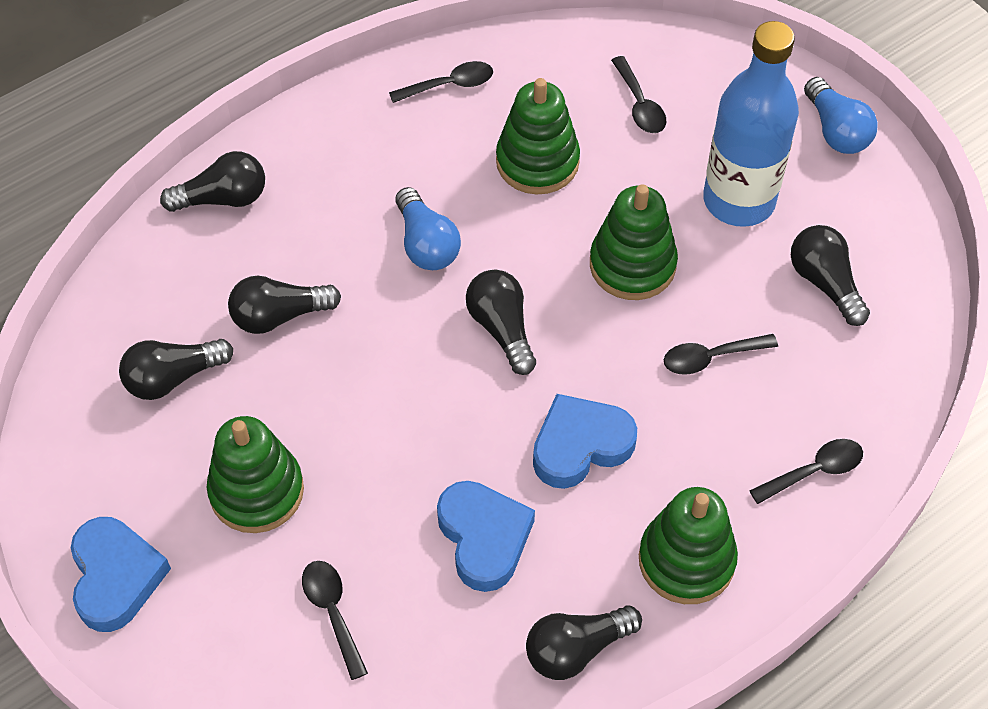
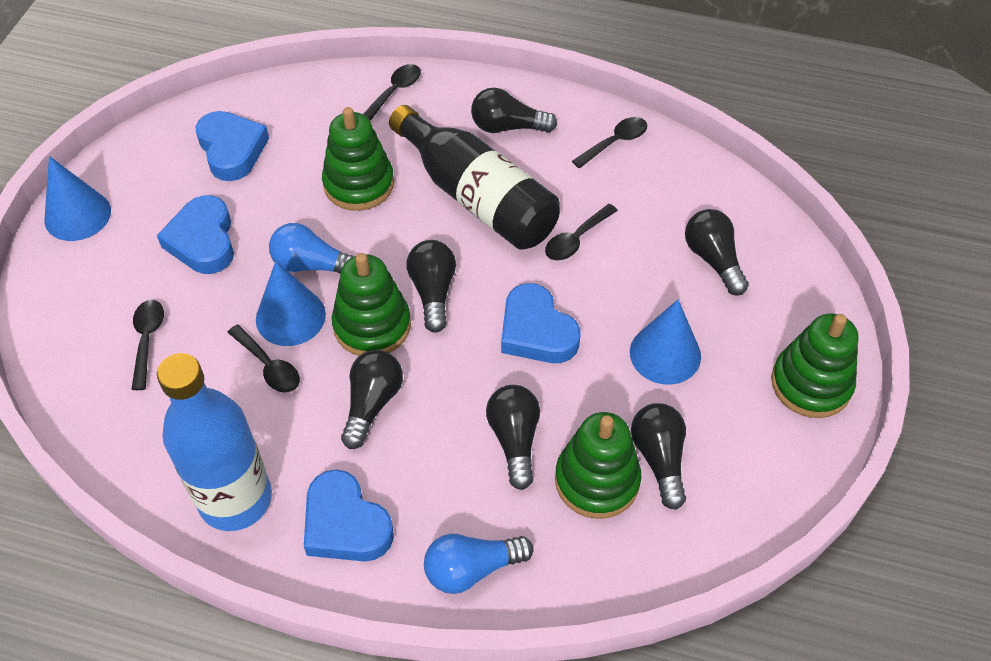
black bottle: 0 -> 1
blue cone: 0 -> 3
blue heart: 3 -> 4

